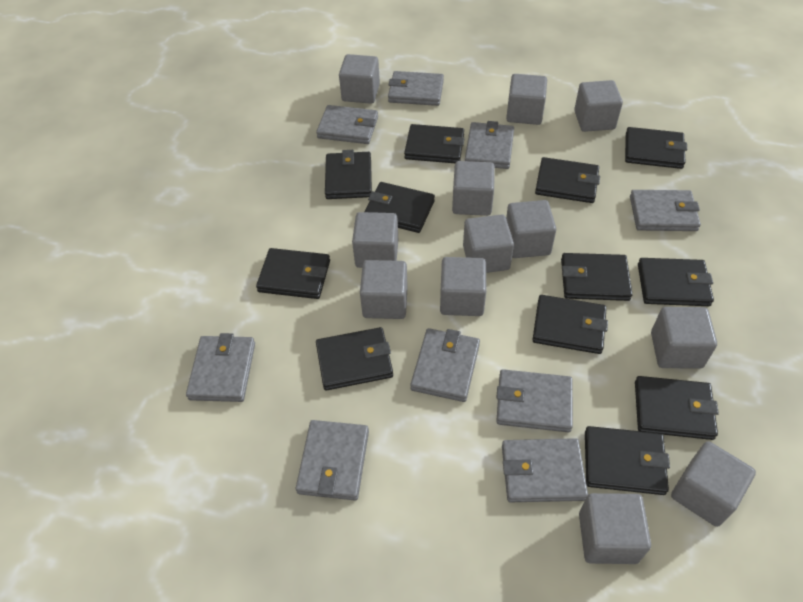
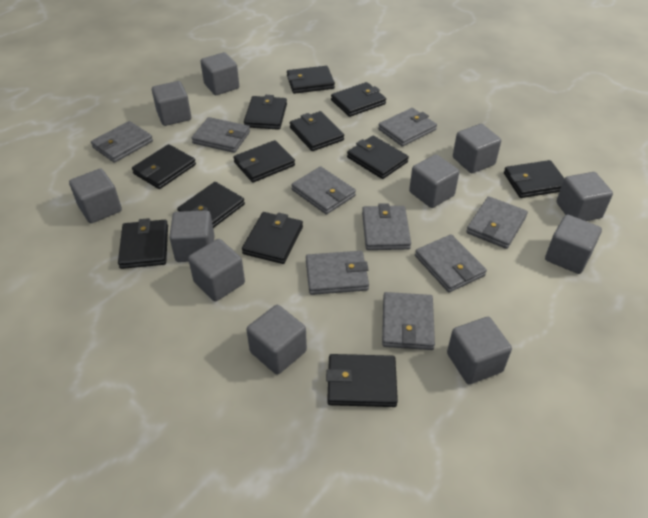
grey cube: 12 -> 11

